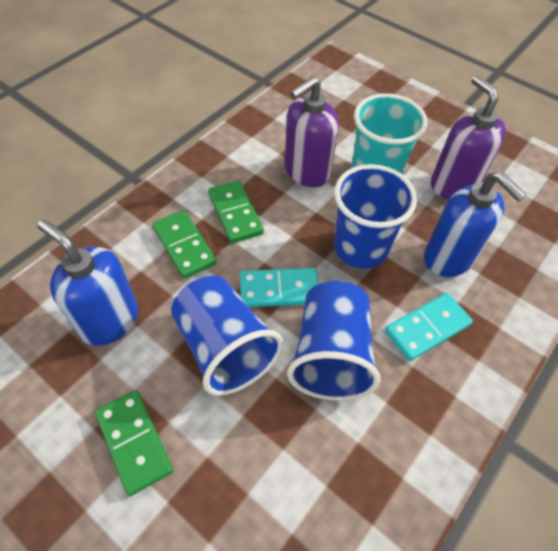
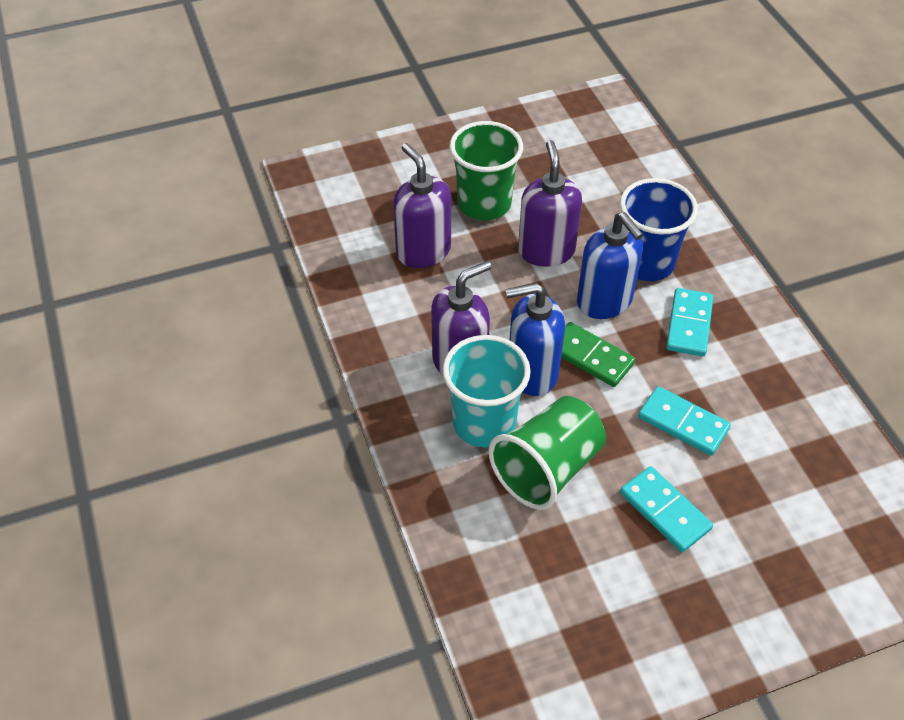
blue cup: 3 -> 1
green cup: 0 -> 2
green domino: 3 -> 1
purple soap dispenser: 2 -> 3
turquoise domino: 2 -> 3

